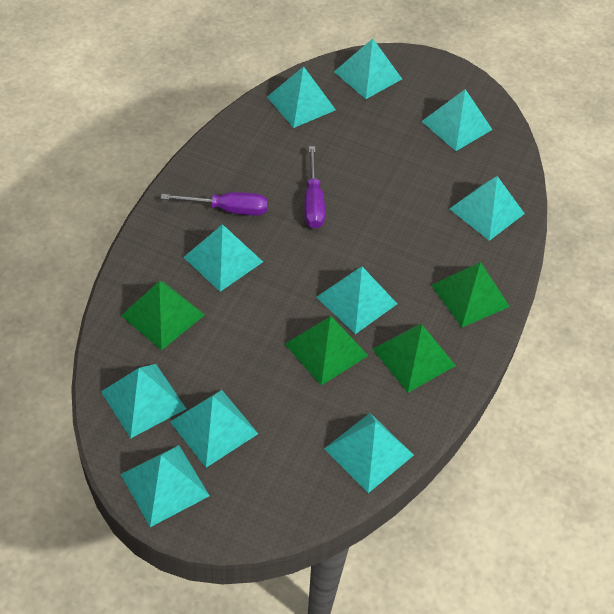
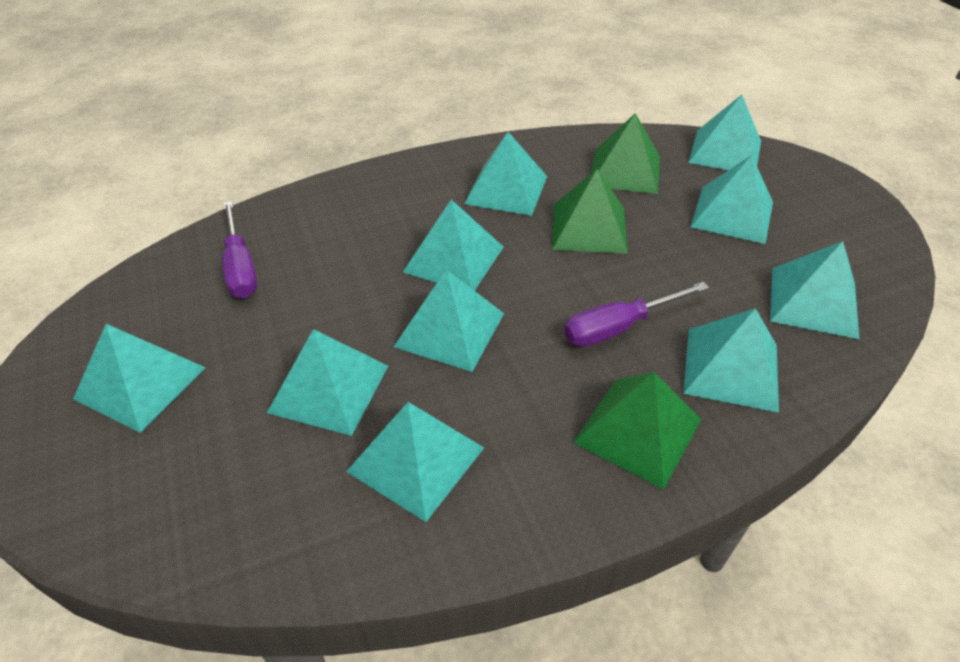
green pyramid: 4 -> 3

